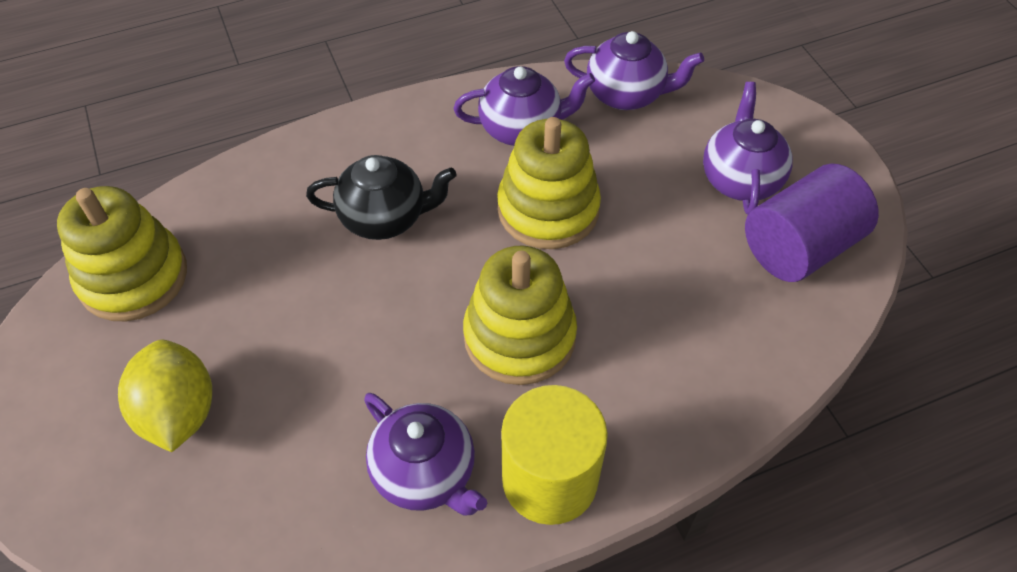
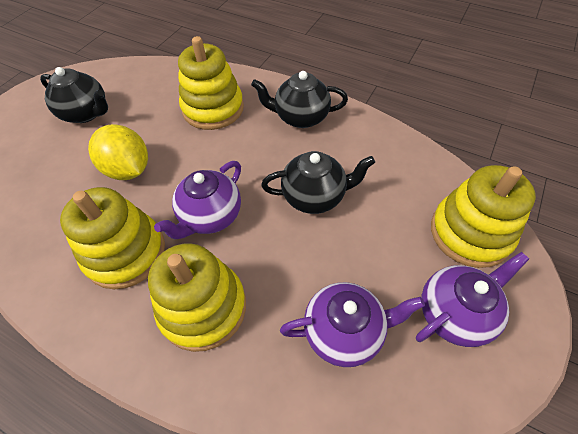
black teapot: 1 -> 3
purple cylinder: 1 -> 0
purple teapot: 4 -> 3
yellow cylinder: 1 -> 0
yellow stacking toy: 3 -> 4

